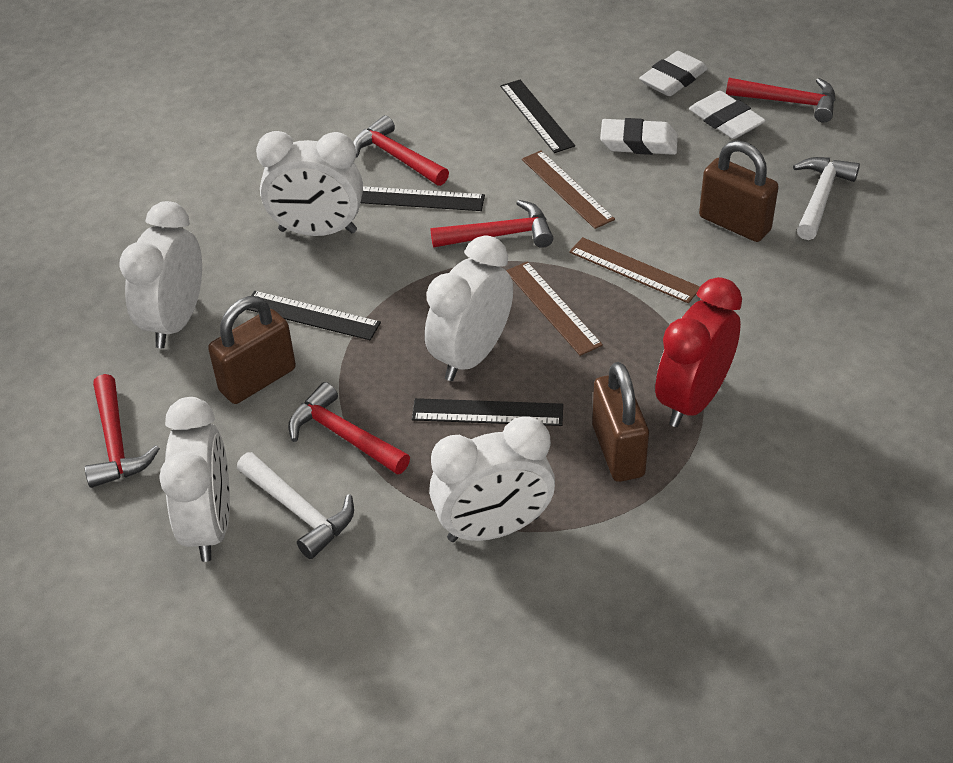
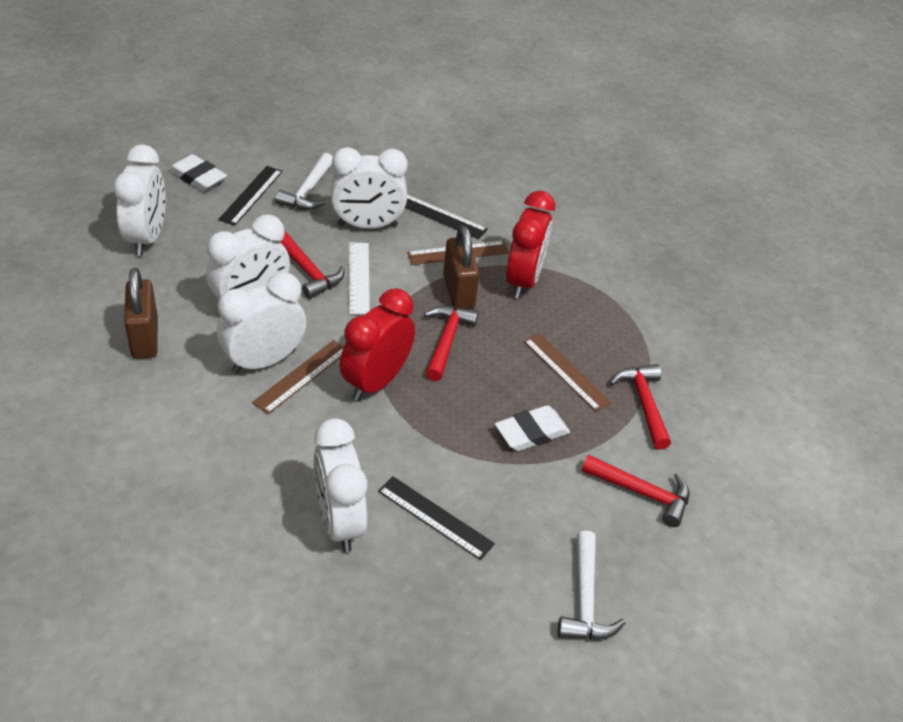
black ruler: 4 -> 3
brown padlock: 3 -> 2
red clock: 1 -> 2
red hammer: 5 -> 4
white eraser: 3 -> 2
white ruler: 0 -> 1

